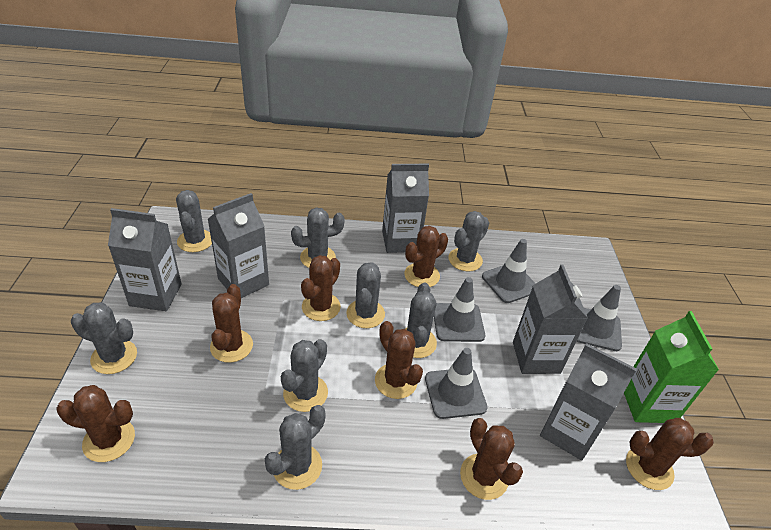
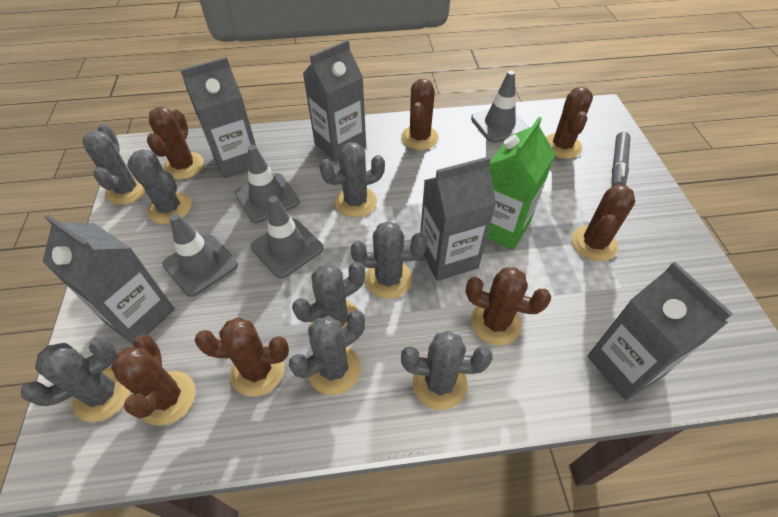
grey marker: 0 -> 1

